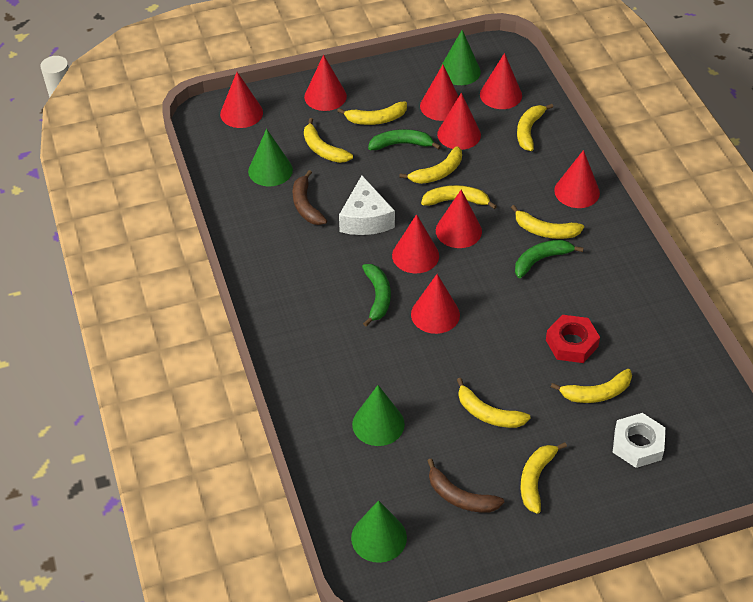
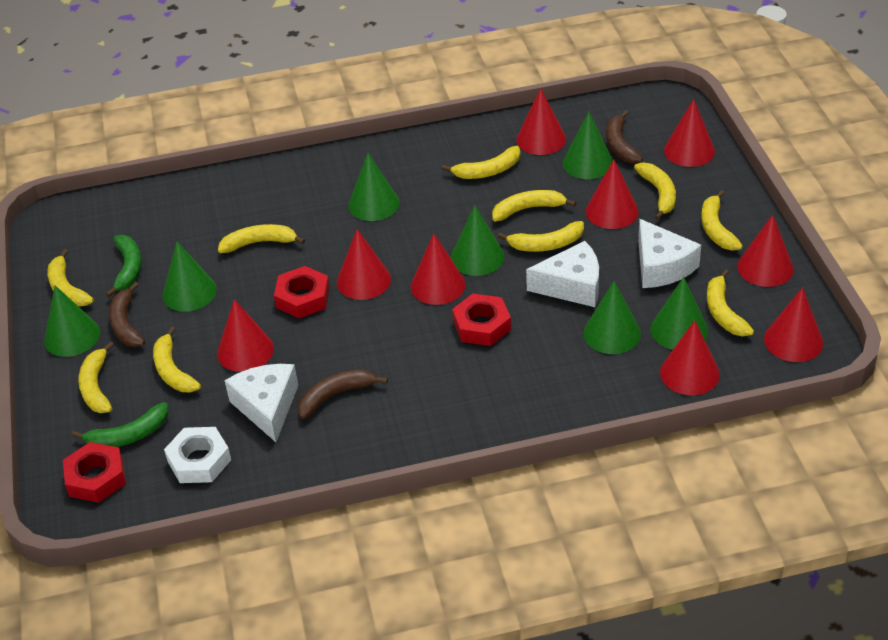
brown banana: 2 -> 3
green banana: 3 -> 2
green cone: 4 -> 7
red nut: 1 -> 3
white cheese: 1 -> 3
yellow banana: 9 -> 10

